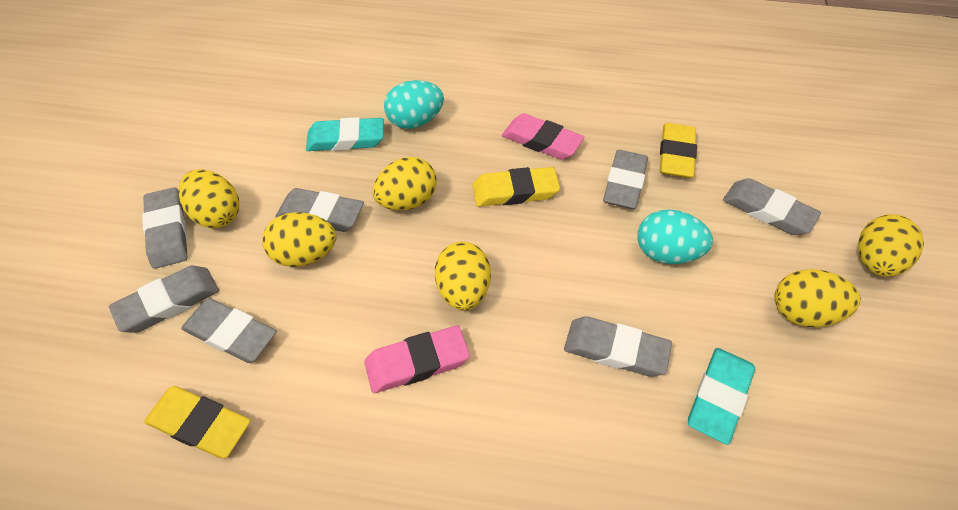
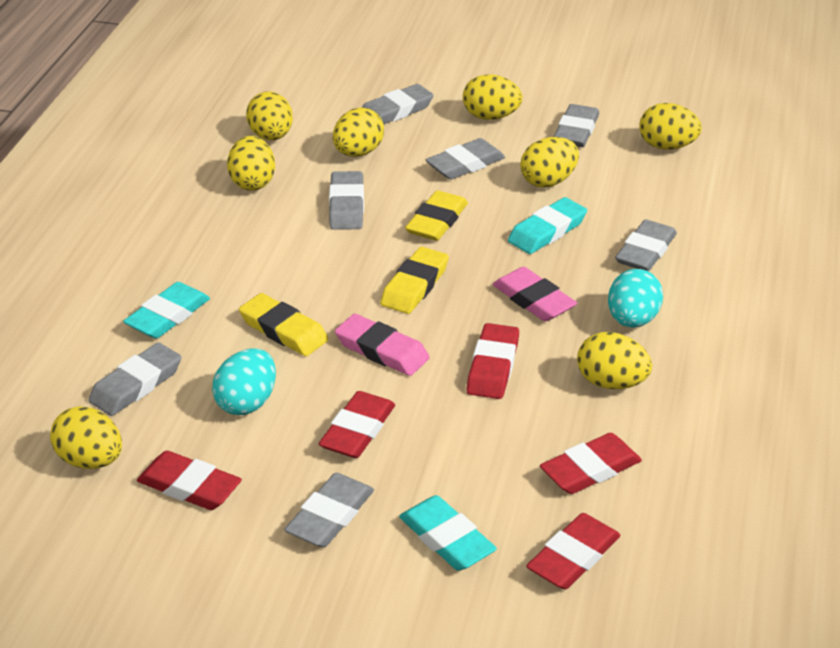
red eraser: 0 -> 5
turquoise eraser: 2 -> 3
yellow egg: 6 -> 8

